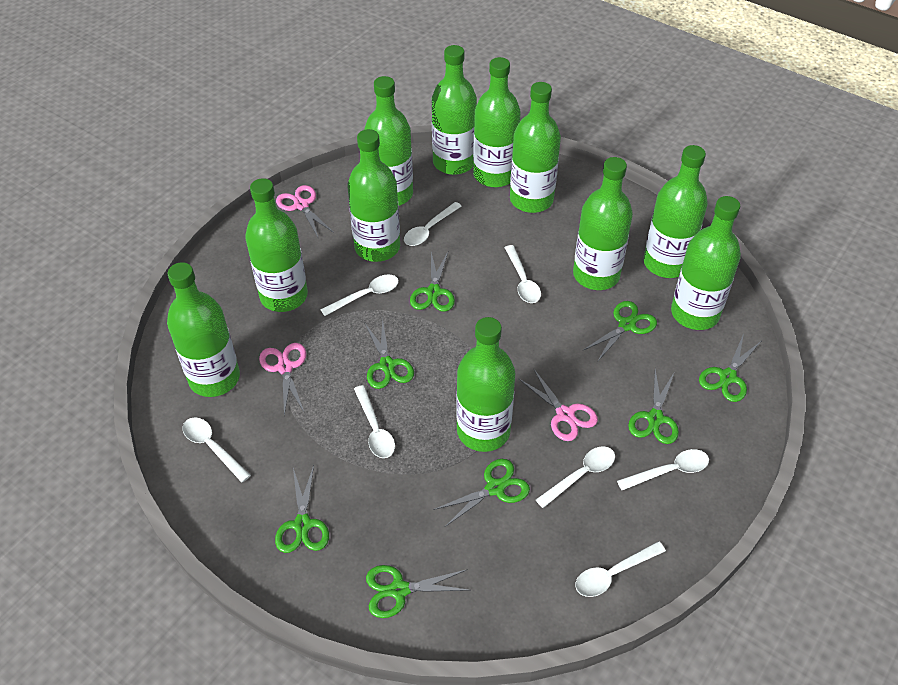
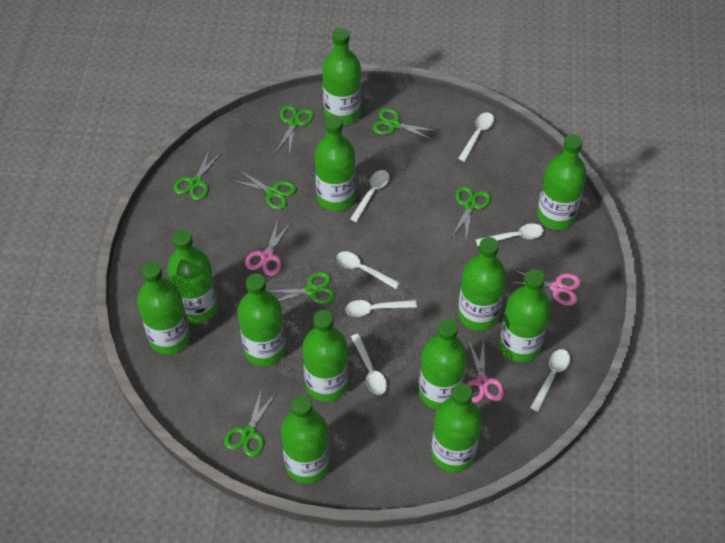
green bottle: 11 -> 12
green scissors: 8 -> 7
white spoon: 8 -> 7

